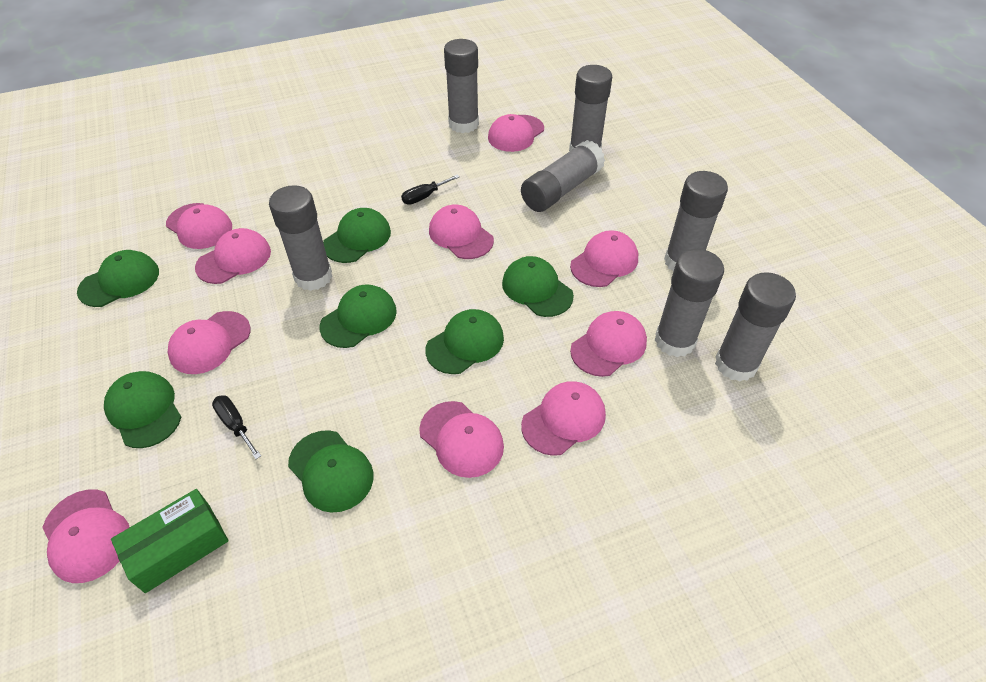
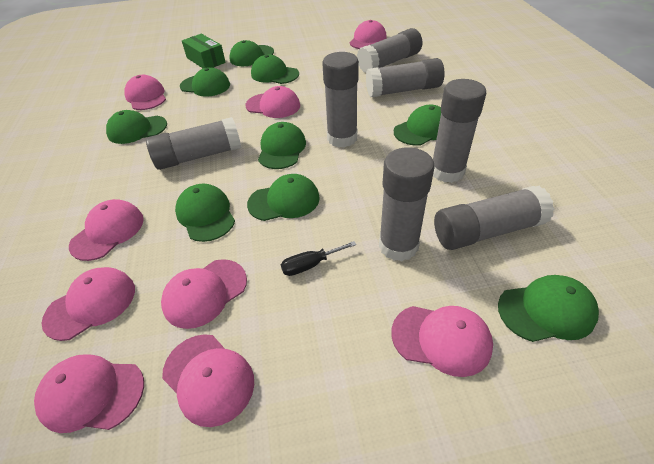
black screwdriver: 2 -> 1
green cap: 7 -> 9
pink cap: 10 -> 9

